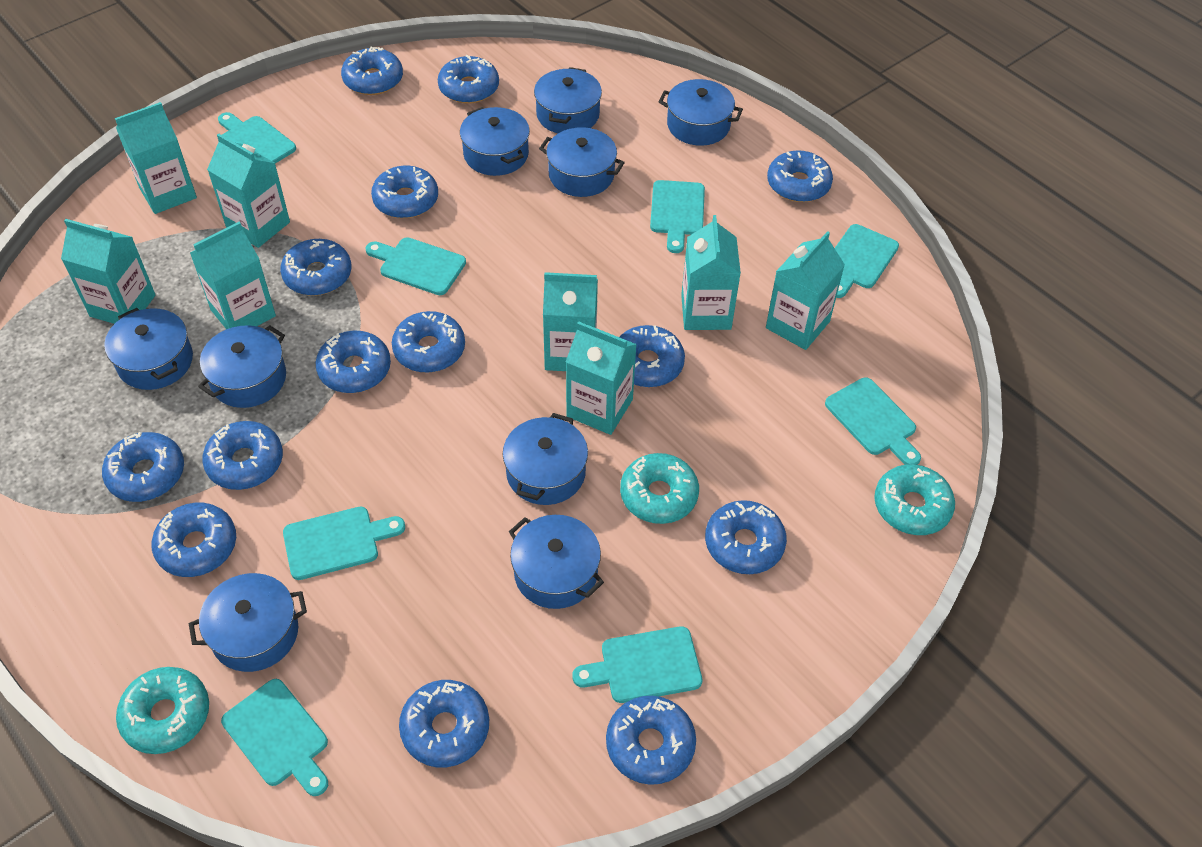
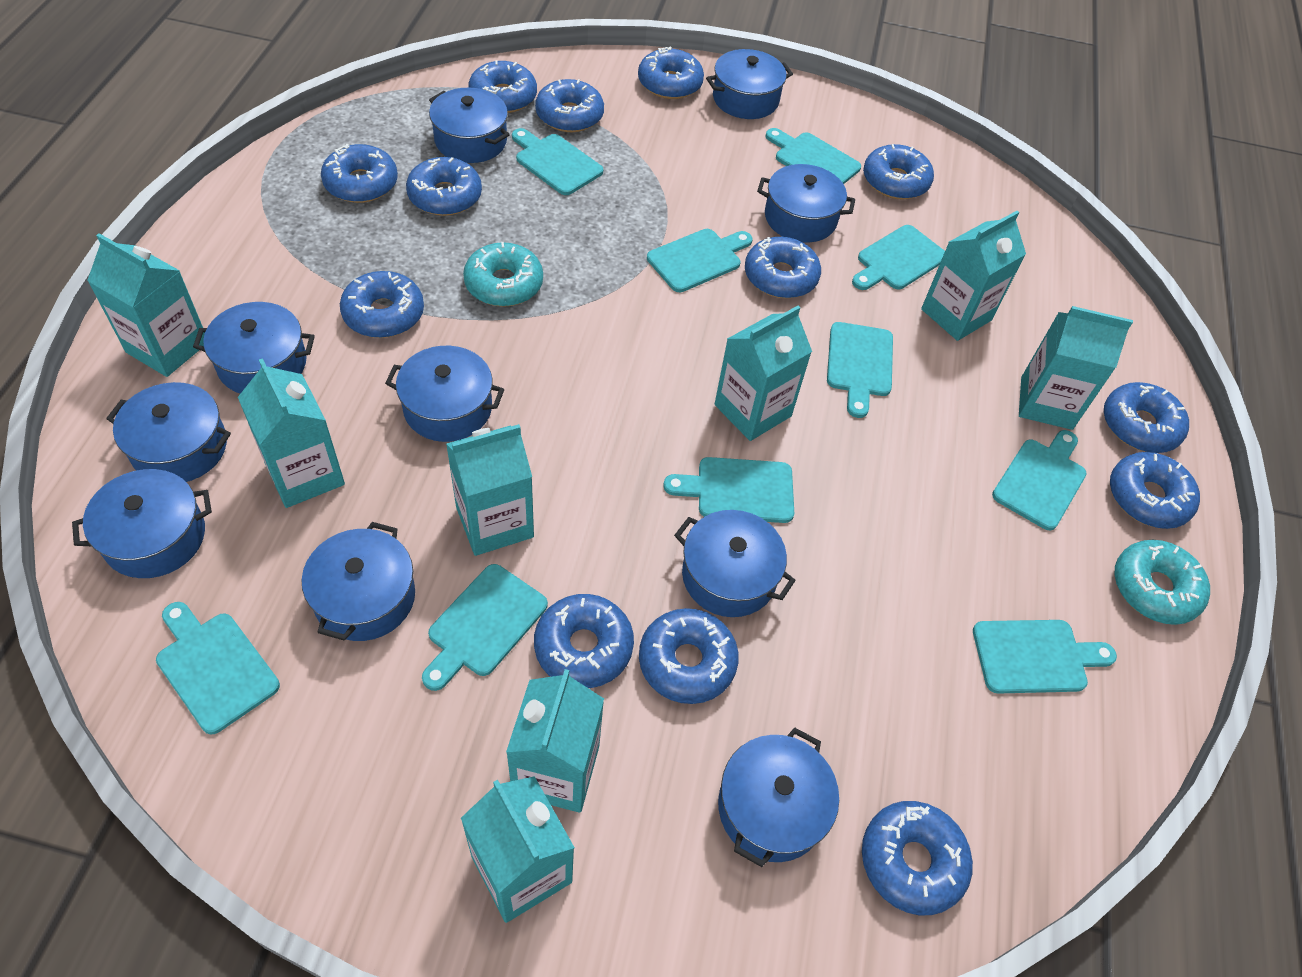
blue donut: 14 -> 13
blue pot: 9 -> 10
turquoise cutting board: 8 -> 10
turquoise donut: 3 -> 2

